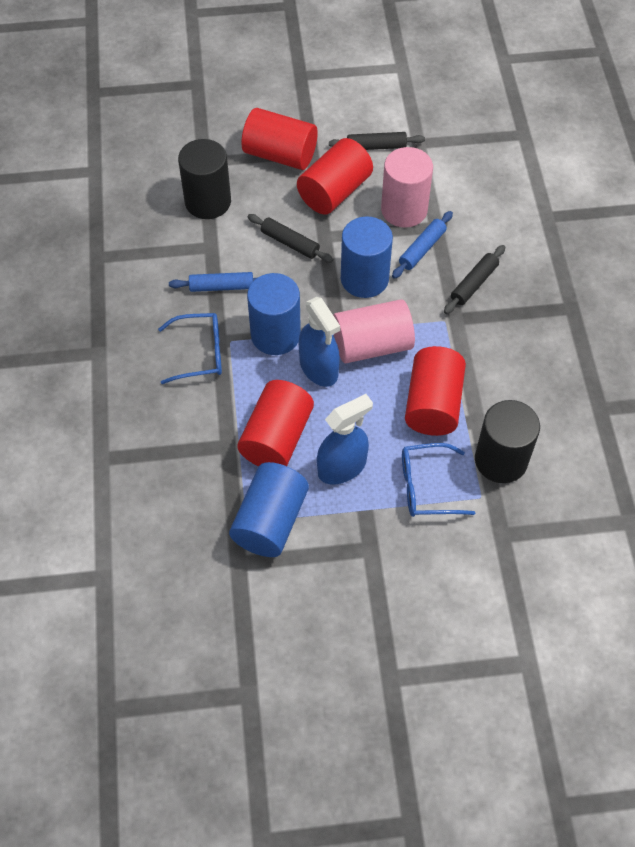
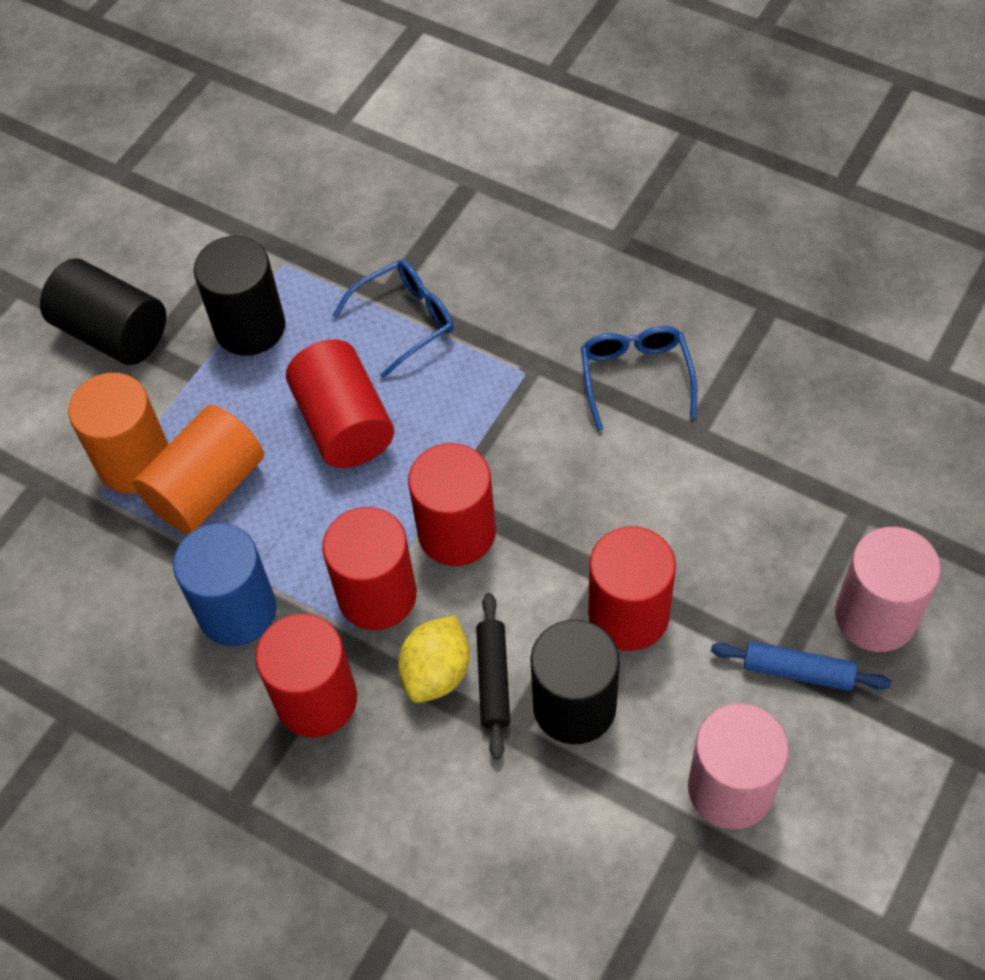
black cylinder: 2 -> 3
black rolling pin: 3 -> 1
blue cylinder: 3 -> 1
blue rolling pin: 2 -> 1
blue spray bottle: 2 -> 0
orange cylinder: 0 -> 2
red cylinder: 4 -> 5
yellow lemon: 0 -> 1

